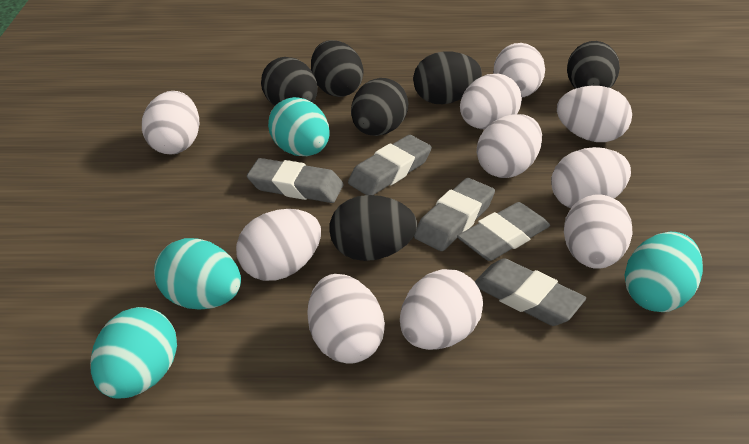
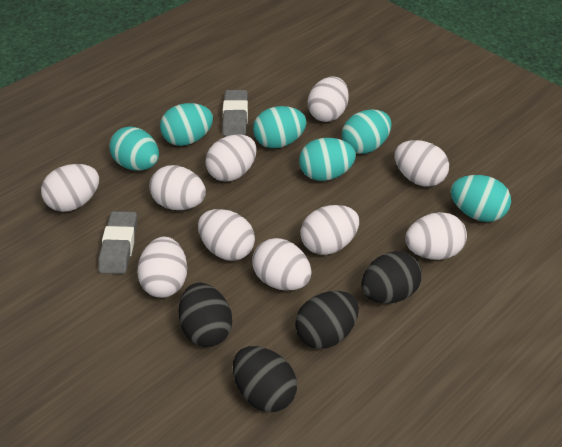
black egg: 6 -> 4
grey eraser: 5 -> 2
turquoise egg: 4 -> 6

